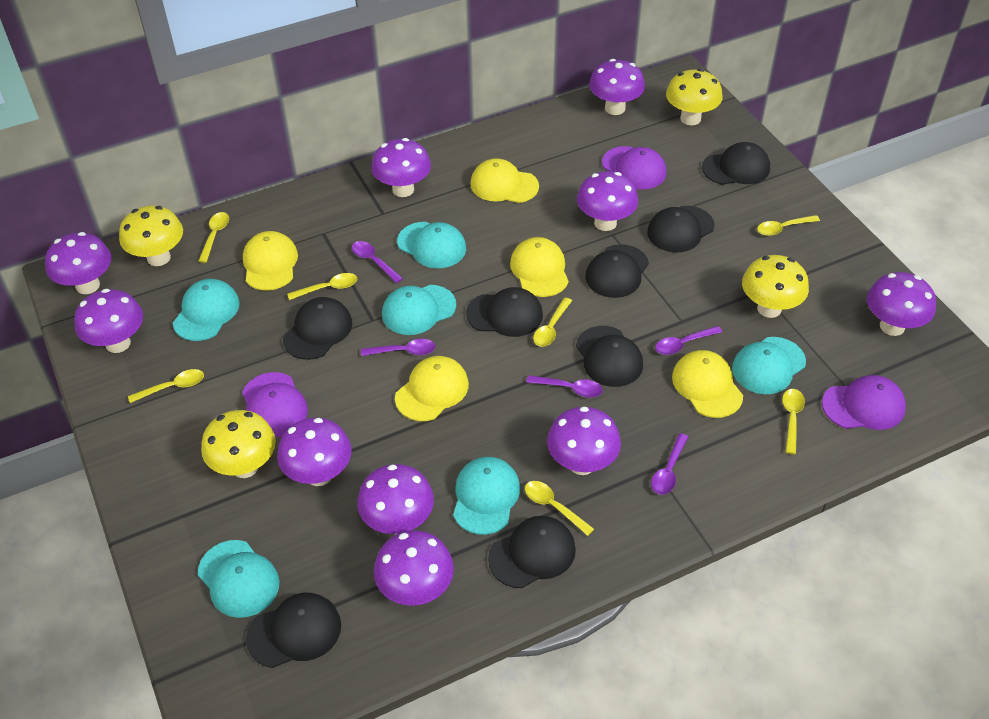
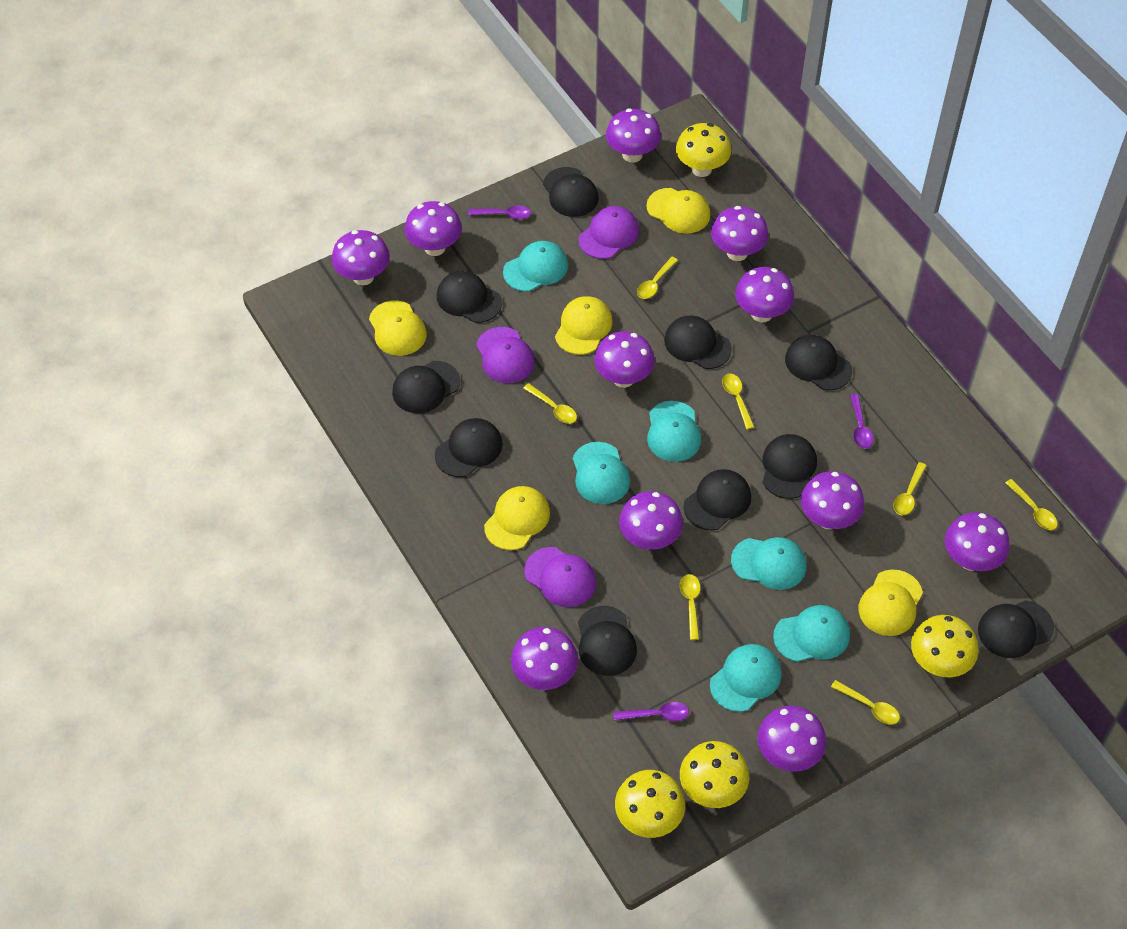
black cap: 8 -> 10
purple mushroom: 10 -> 11
purple spoon: 5 -> 3

